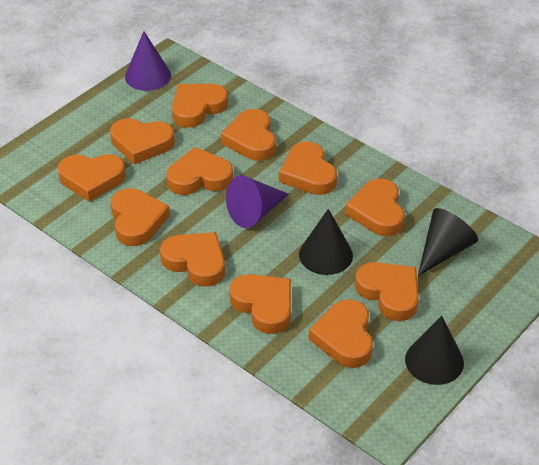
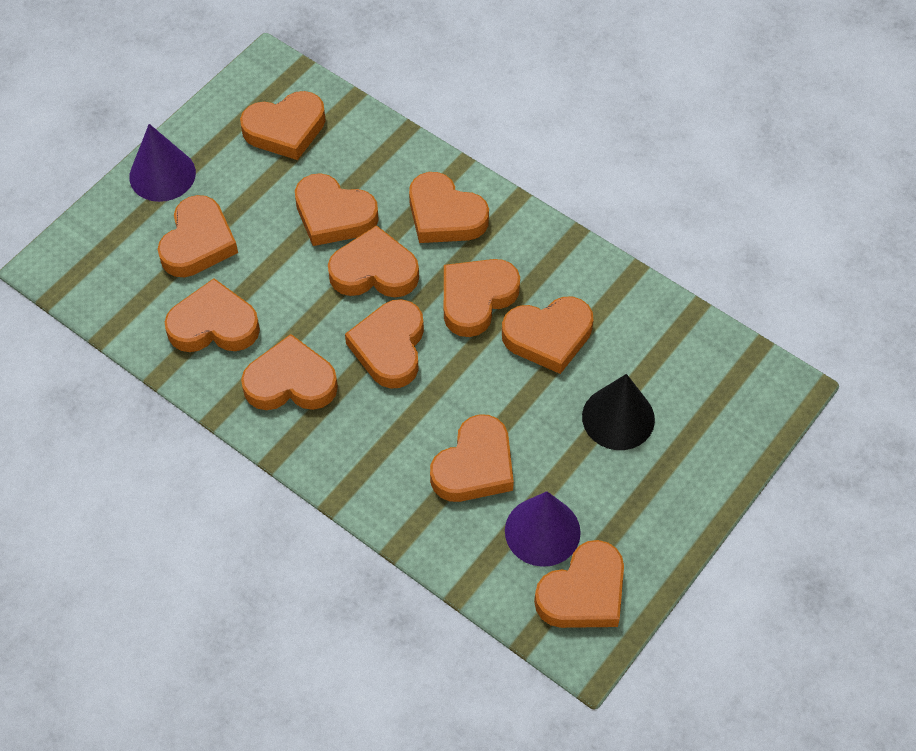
black cone: 3 -> 1

